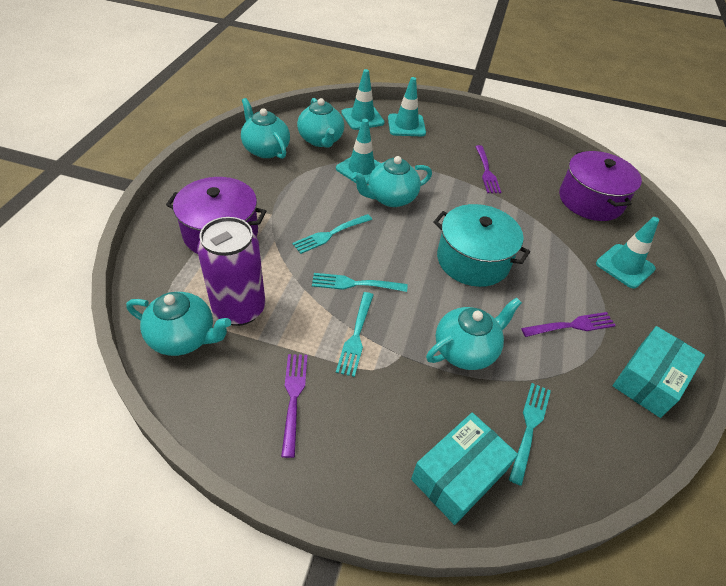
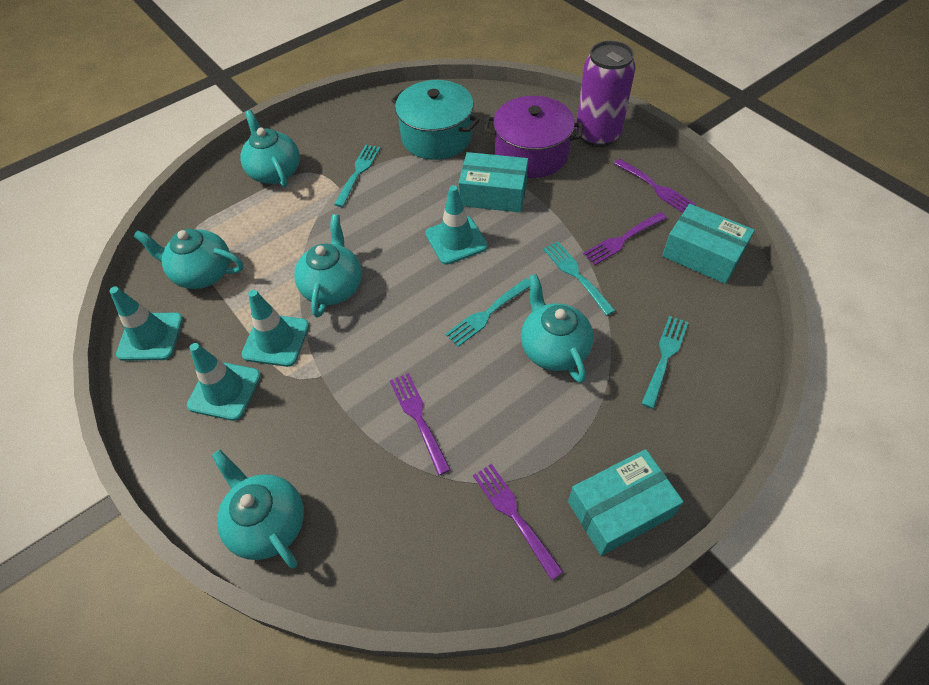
purple fork: 3 -> 4
purple pot: 2 -> 1
turquoise box: 2 -> 3

